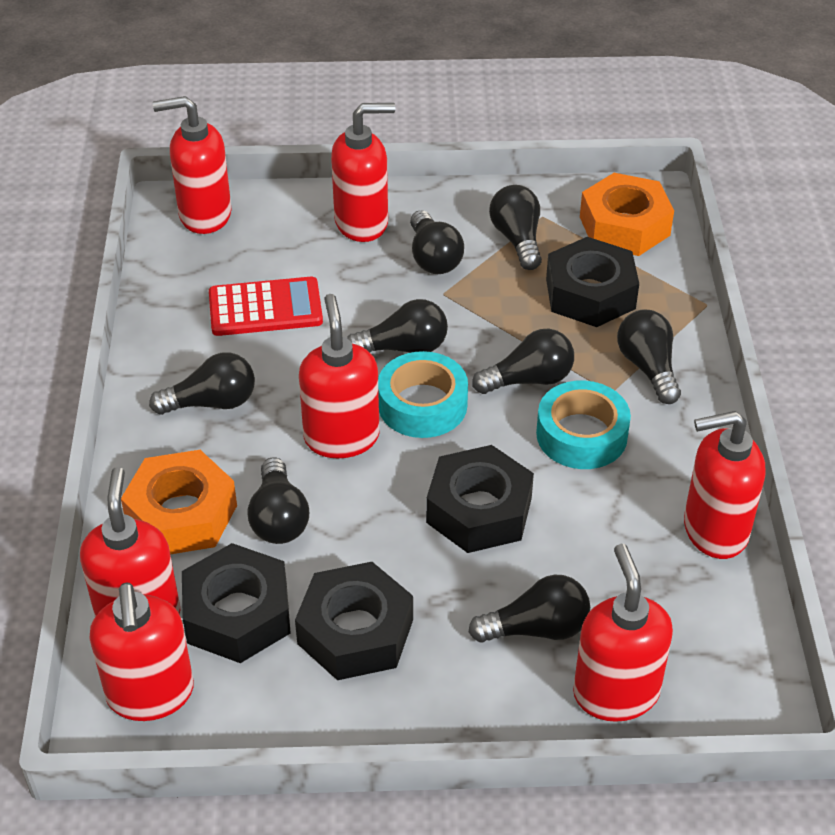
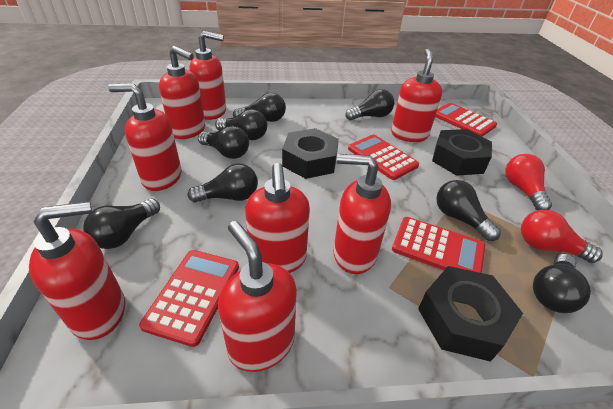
black nut: 4 -> 3
orange nut: 2 -> 0
red calculator: 1 -> 4
red light bulb: 0 -> 2
red soap dispenser: 7 -> 8
turquoise tape: 2 -> 0

